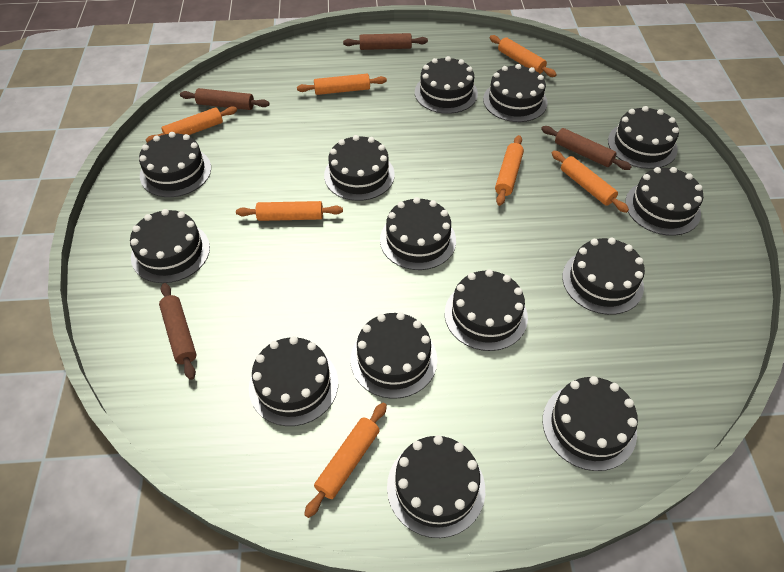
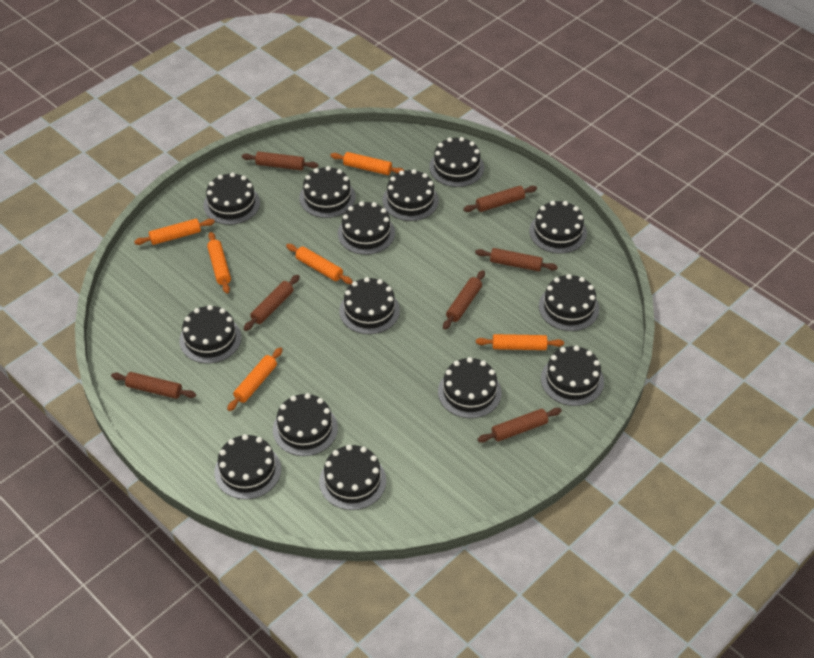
brown rolling pin: 4 -> 7
orange rolling pin: 7 -> 6

